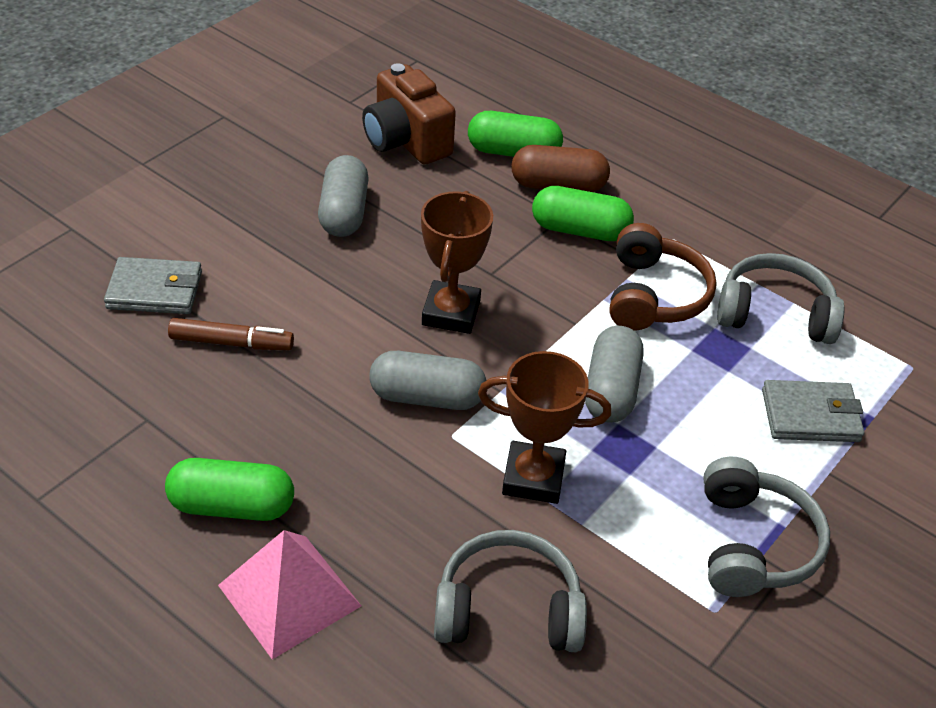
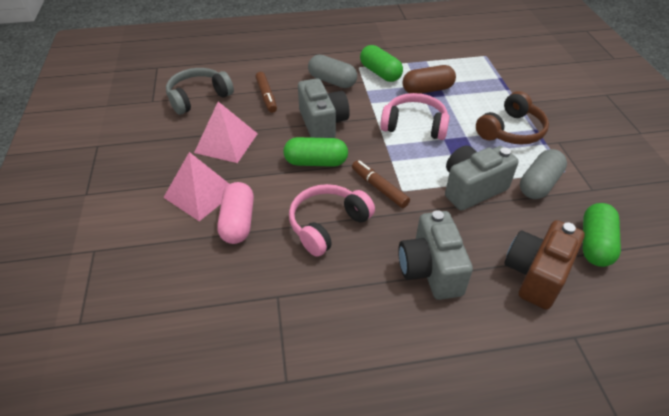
brown marker: 1 -> 2
brown trophy: 2 -> 0
grey camera: 0 -> 3
grey capsule: 3 -> 2
grey headphones: 3 -> 1
grey wallet: 2 -> 0
pink capsule: 0 -> 1
pink headphones: 0 -> 2
pink pyramid: 1 -> 2

